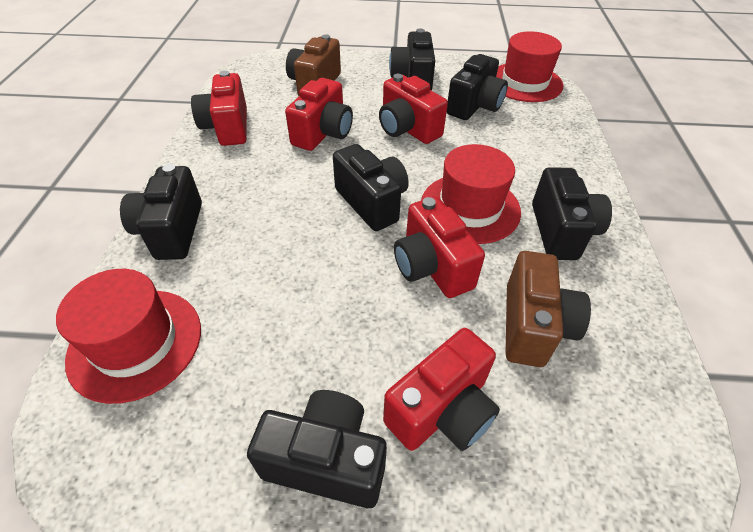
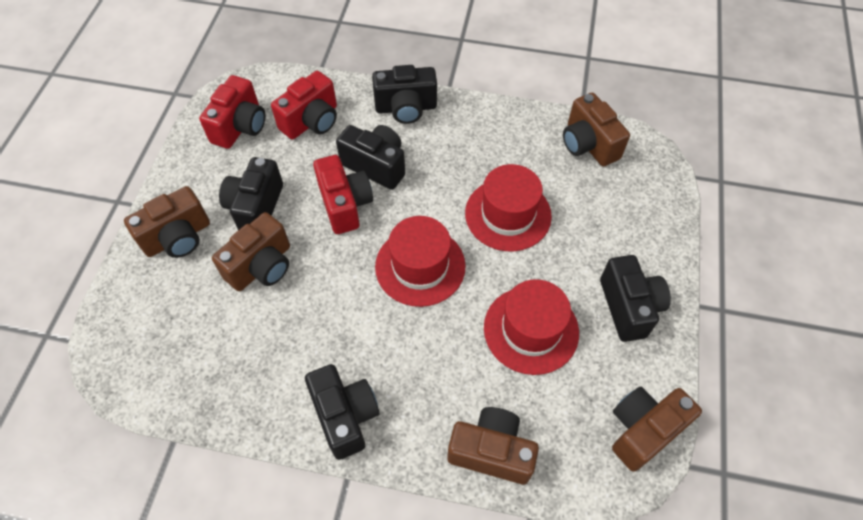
black camera: 6 -> 5
brown camera: 2 -> 5
red camera: 5 -> 3

